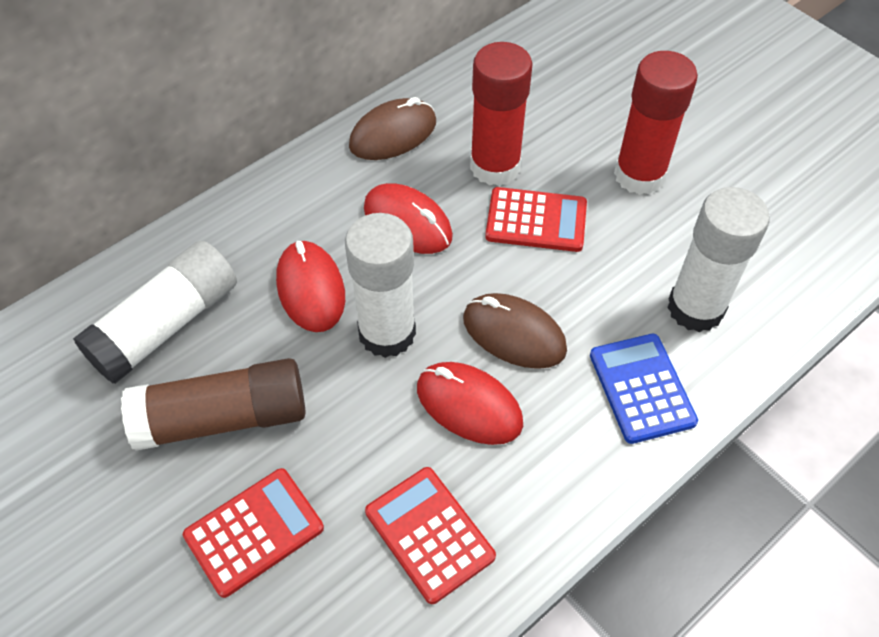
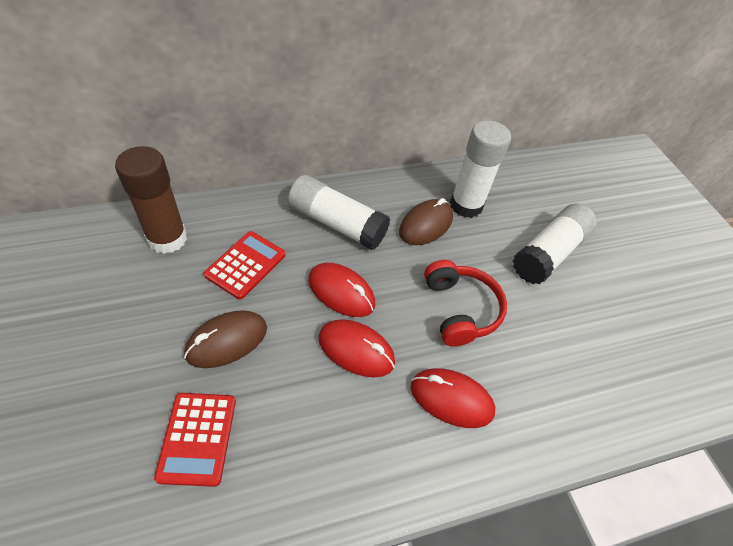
blue calculator: 1 -> 0
red calculator: 3 -> 2
red glue stick: 2 -> 0
red headphones: 0 -> 1

